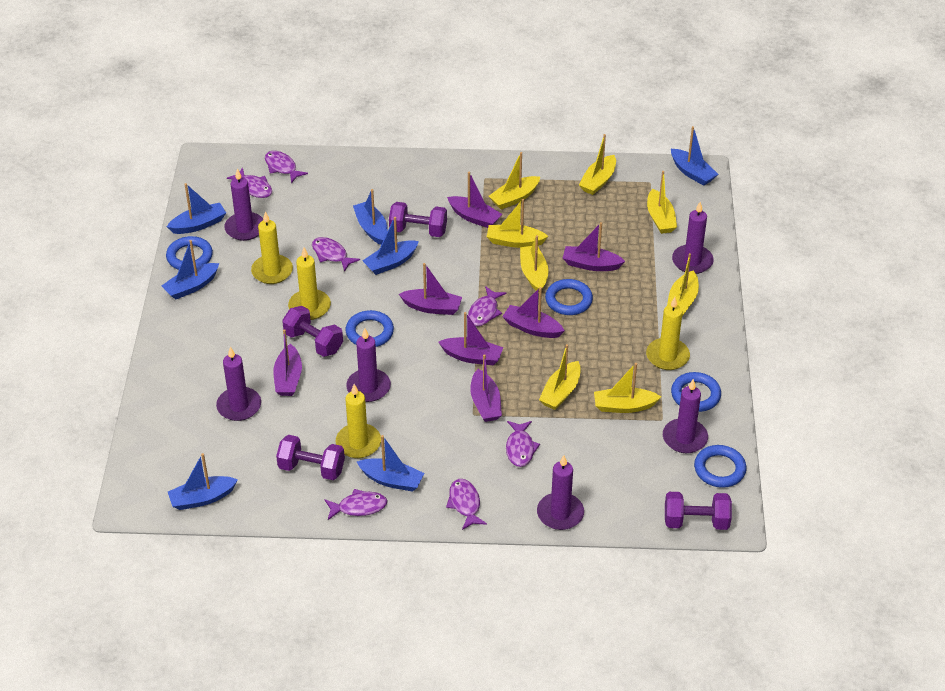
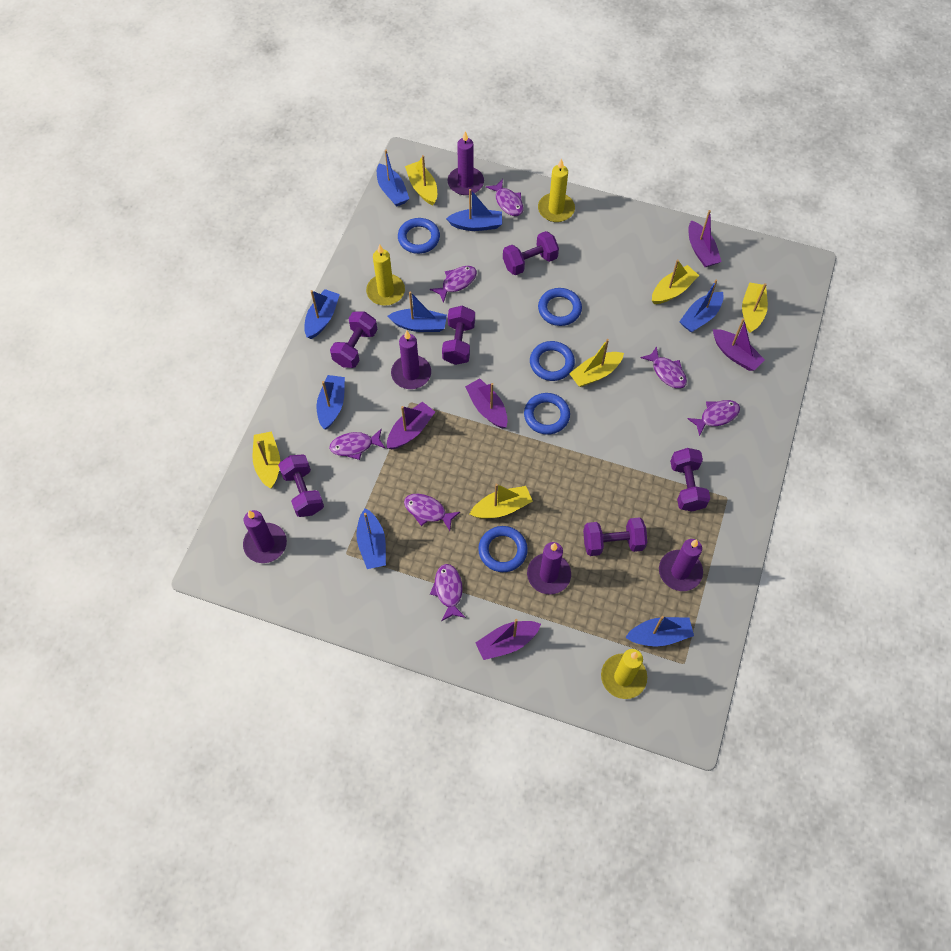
blue boat: 7 -> 8
purple boat: 7 -> 5
purple candle: 6 -> 5
purple dumbbell: 4 -> 6
yellow boat: 8 -> 6
yellow candle: 4 -> 3

